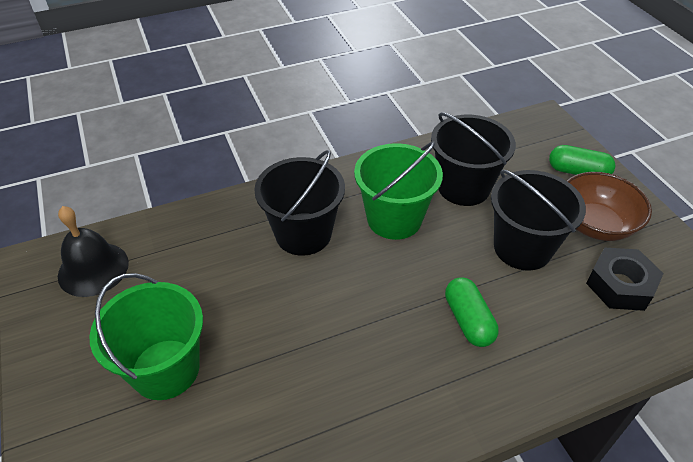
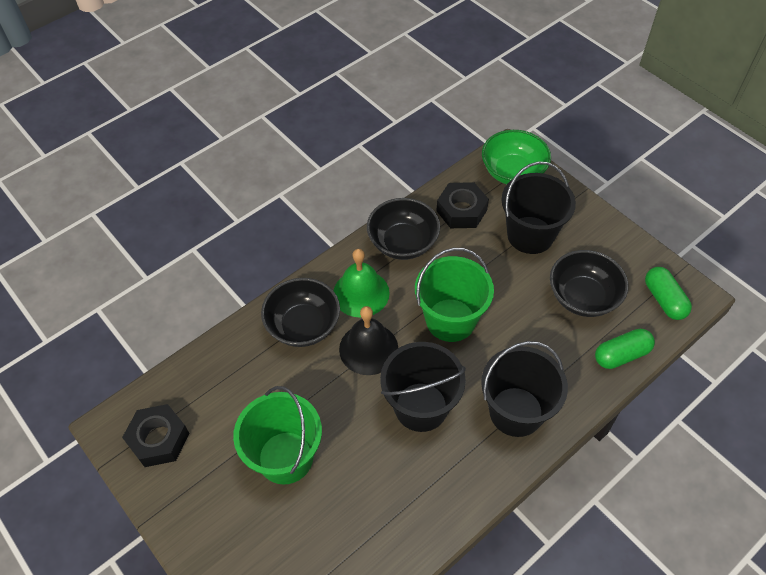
black bowl: 0 -> 3
black nut: 1 -> 2
brown bowl: 1 -> 0
green bell: 0 -> 1
green bowl: 0 -> 1

